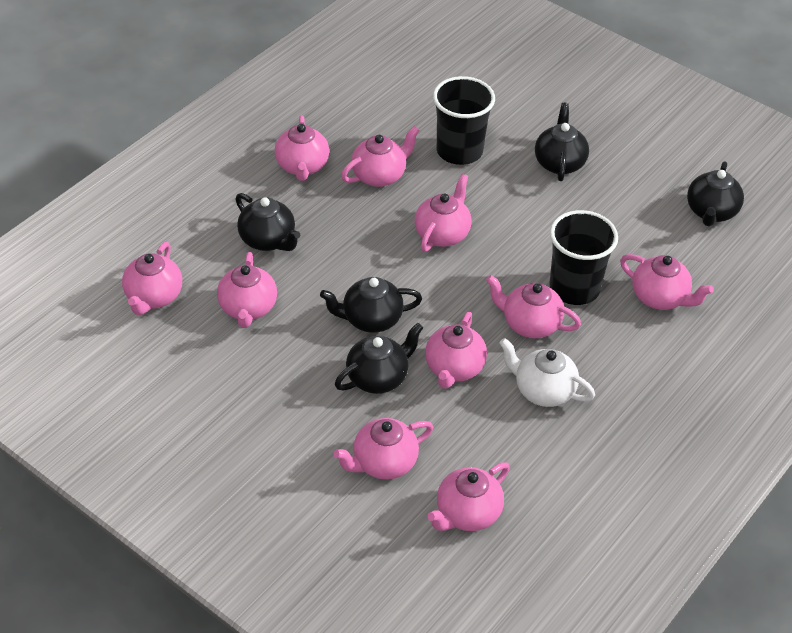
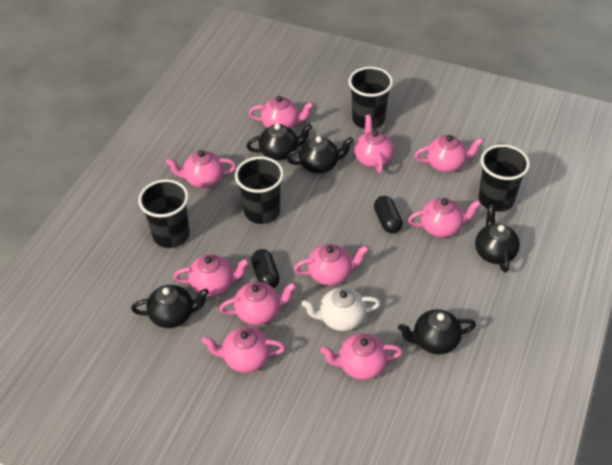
black capsule: 0 -> 2
black cup: 2 -> 4

